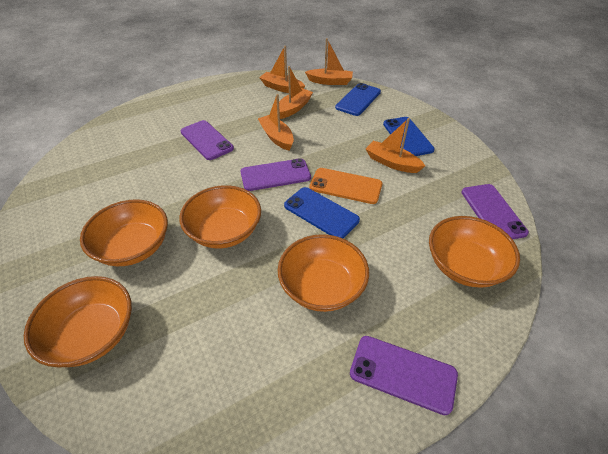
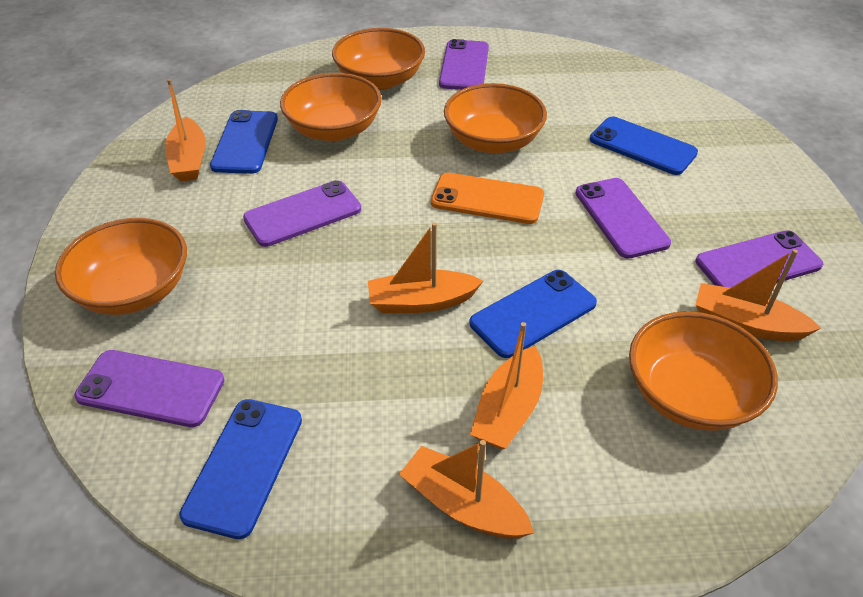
blue phone: 3 -> 4
purple phone: 4 -> 5

